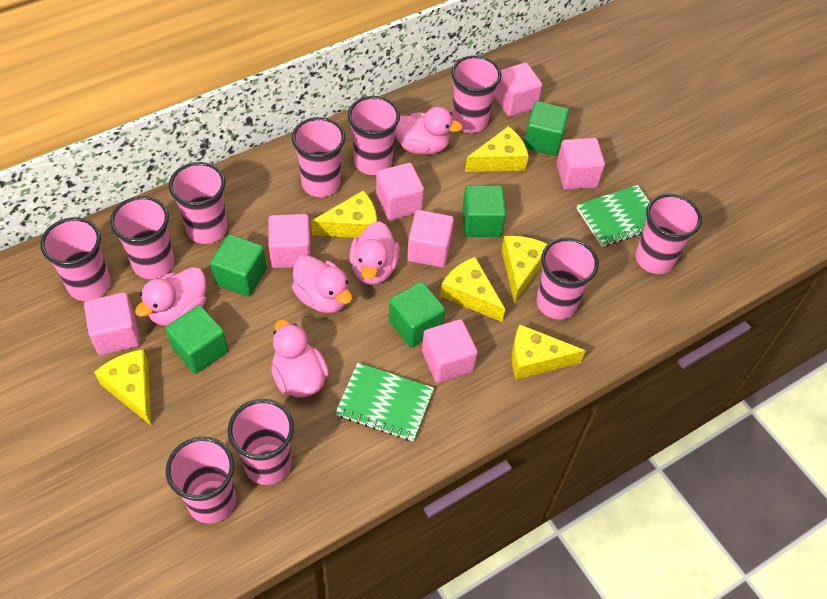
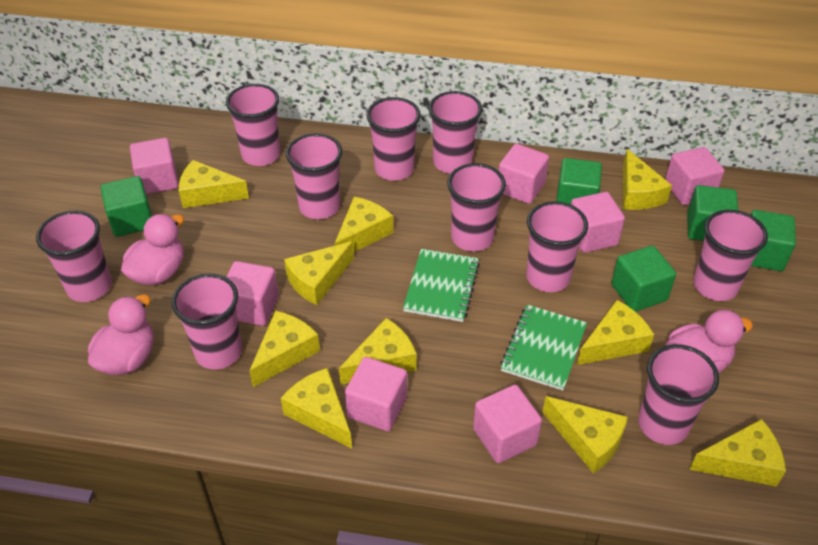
pink duck: 5 -> 3
yellow cheese: 6 -> 10

